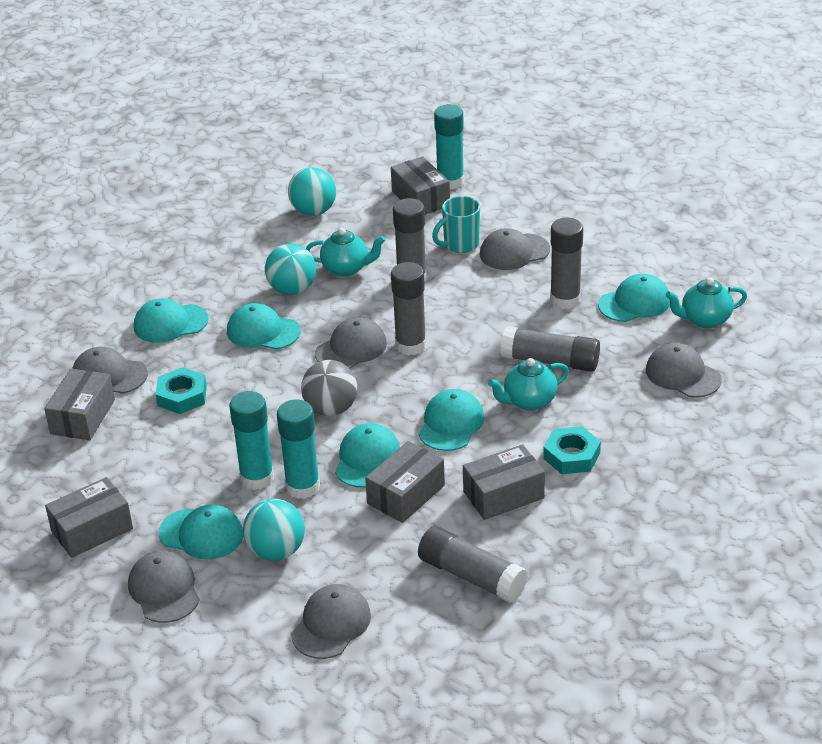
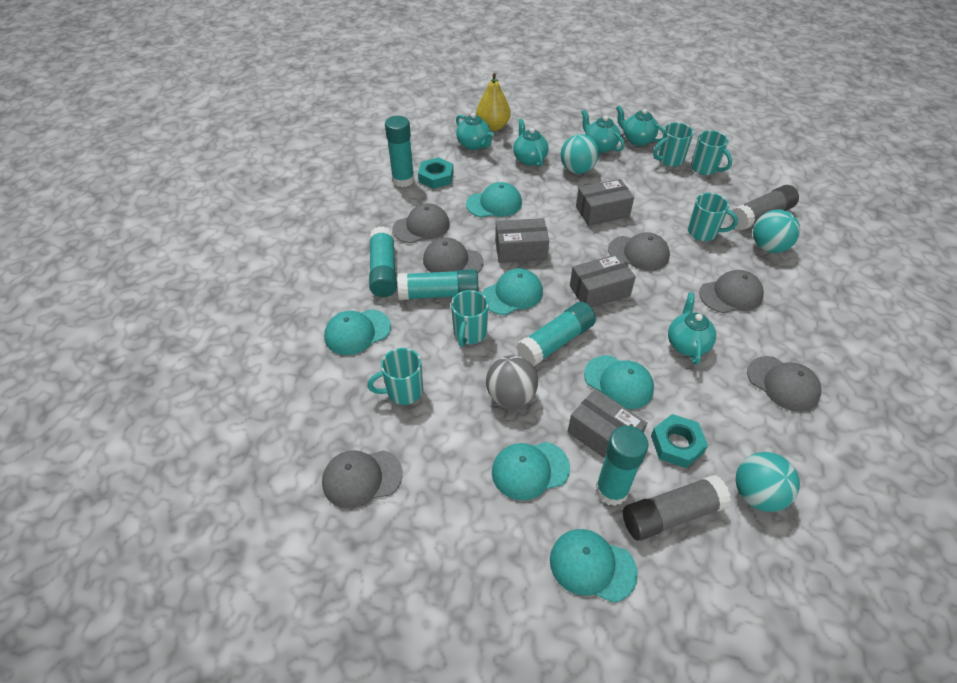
grey box: 5 -> 4
grey glue stick: 5 -> 2
turquoise glue stick: 3 -> 5
turquoise mug: 1 -> 5
turquoise teapot: 3 -> 5
yellow pear: 0 -> 1

